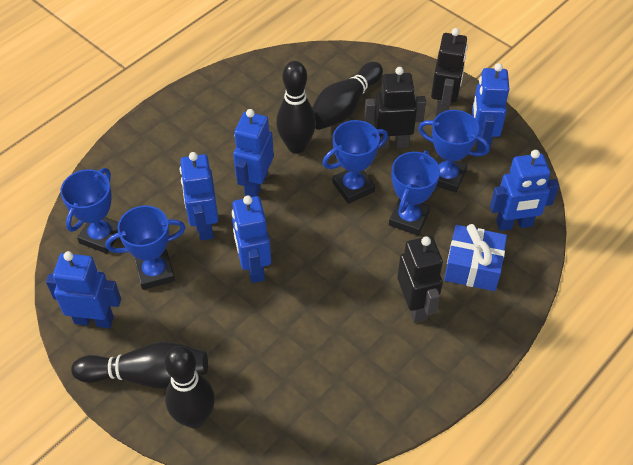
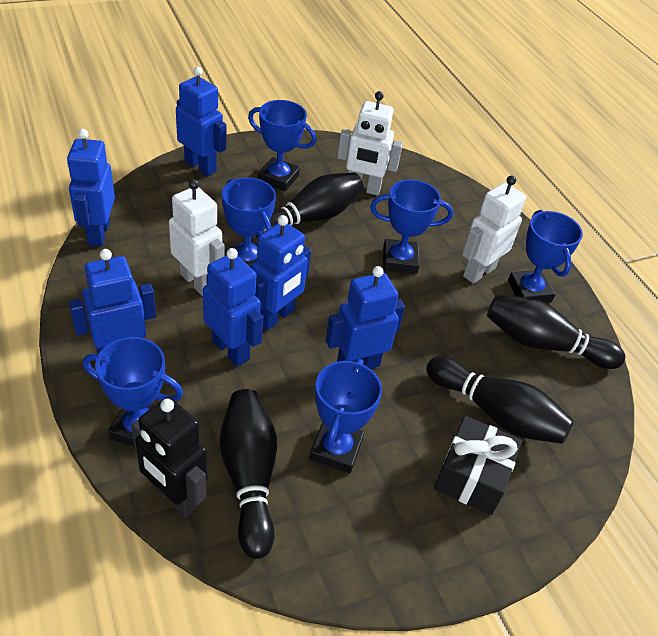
black gift: 0 -> 1
black robot: 3 -> 1
blue gift: 1 -> 0
blue trophy: 5 -> 6
white robot: 0 -> 3

